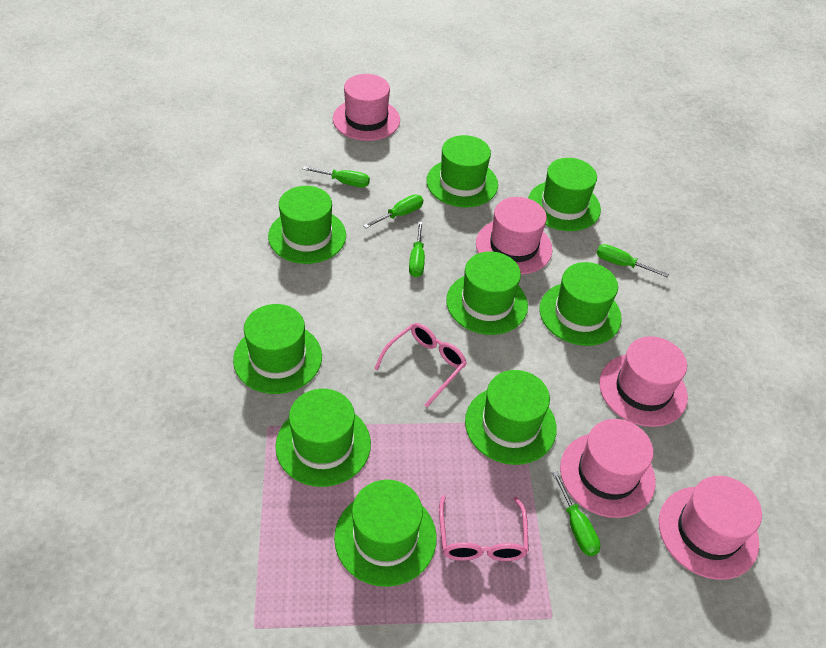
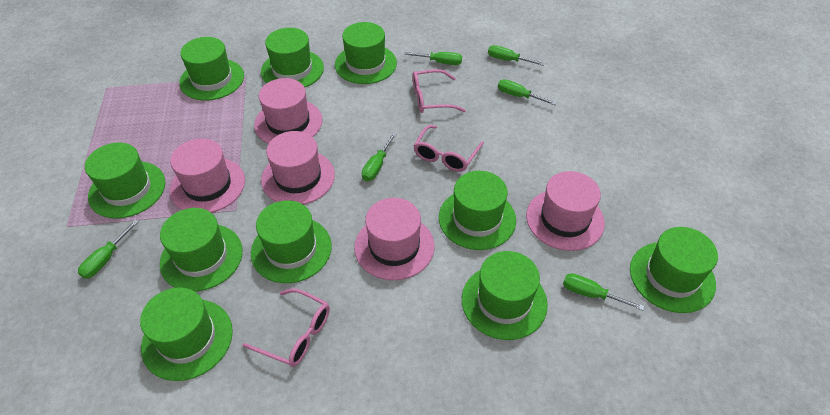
green hat: 9 -> 10
green screwdriver: 5 -> 6
pink glasses: 2 -> 3

